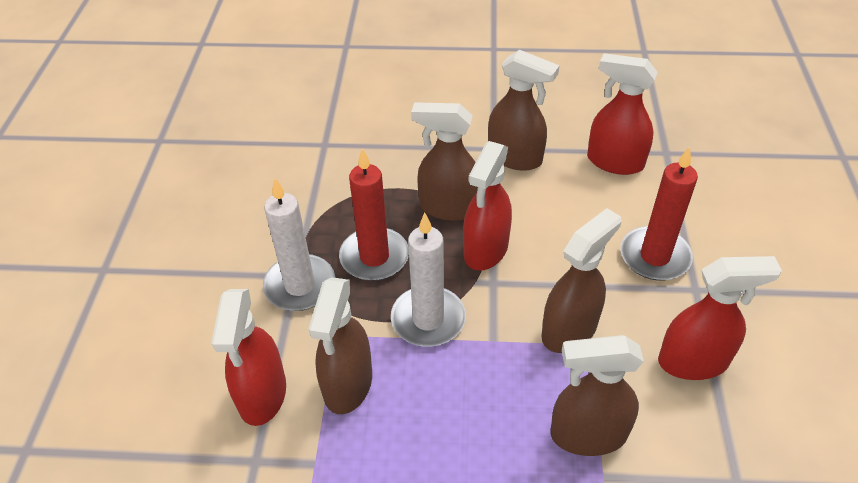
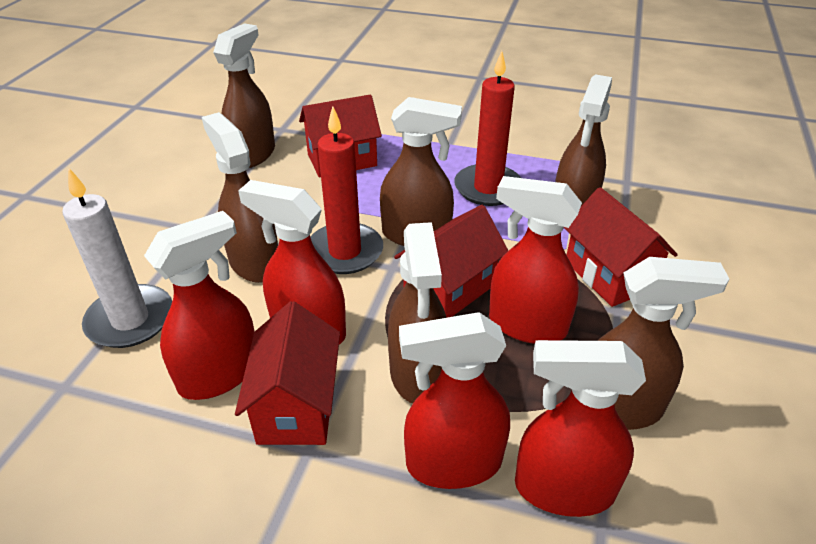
brown spray bottle: 5 -> 6
red house: 0 -> 4
red spray bottle: 4 -> 5
white candle: 2 -> 1

